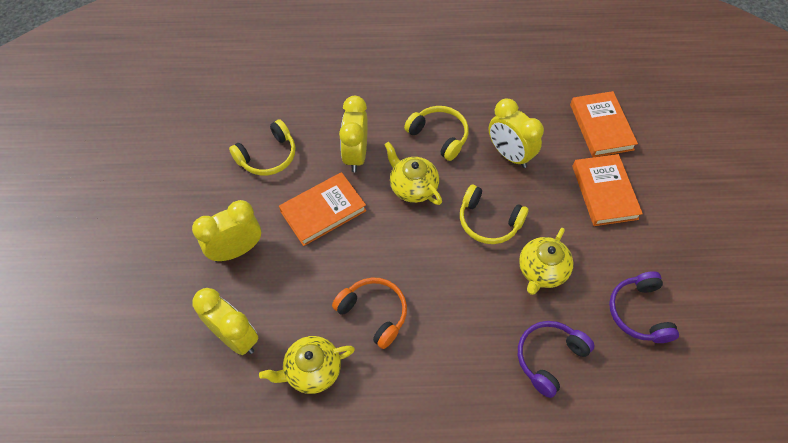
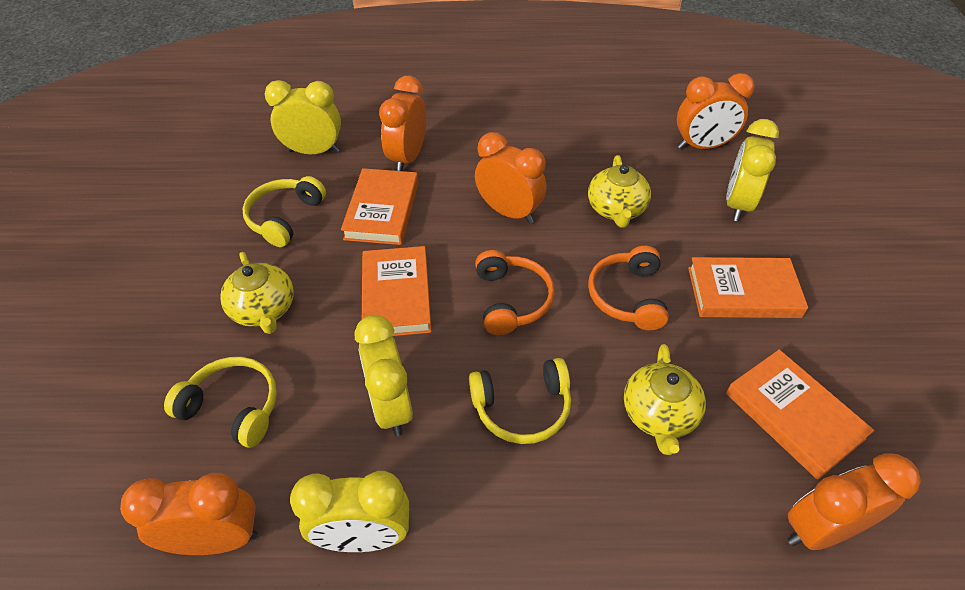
orange book: 3 -> 4
orange clock: 0 -> 5
orange headphones: 1 -> 2
purple headphones: 2 -> 0

